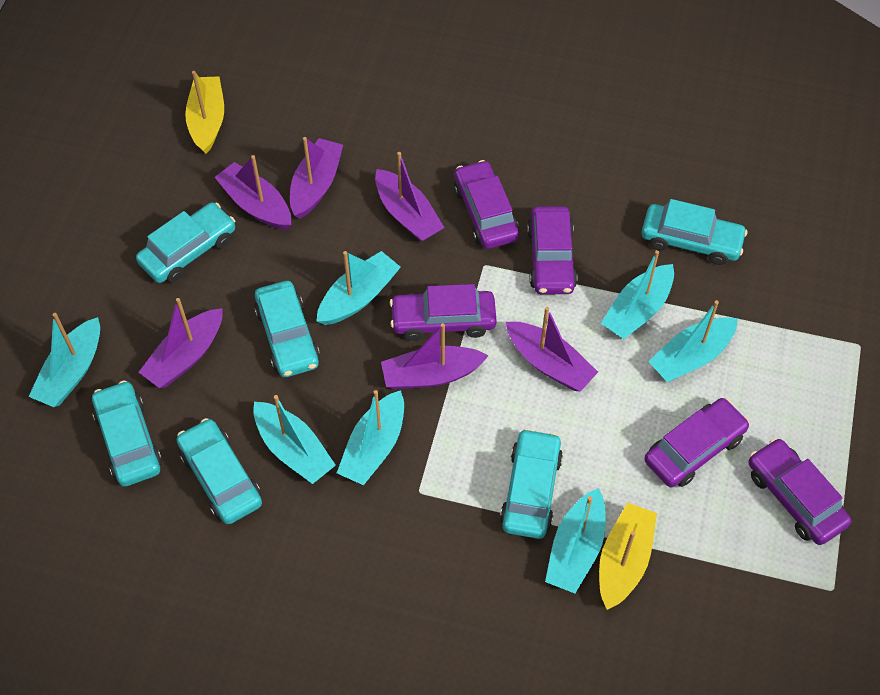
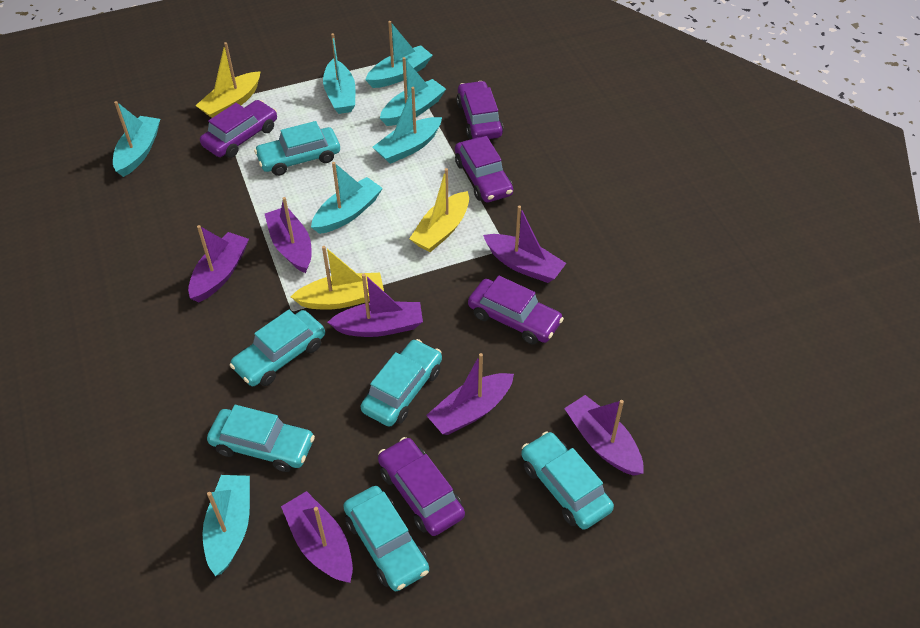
purple boat: 6 -> 7
yellow boat: 2 -> 3

